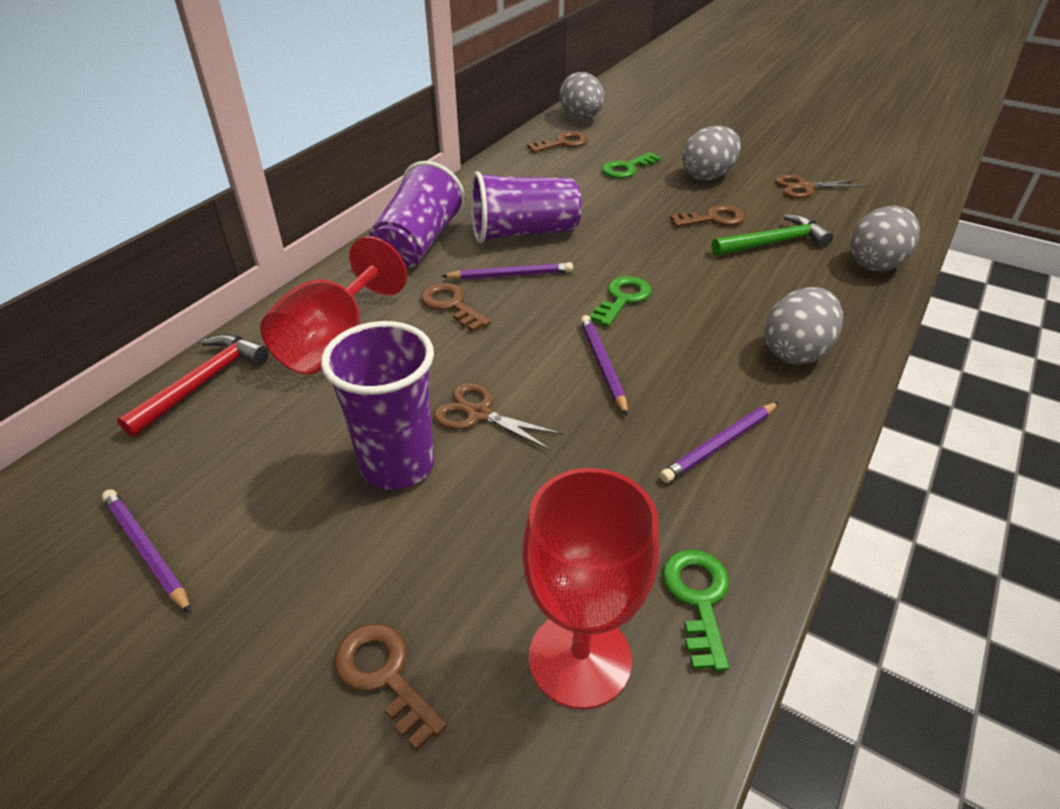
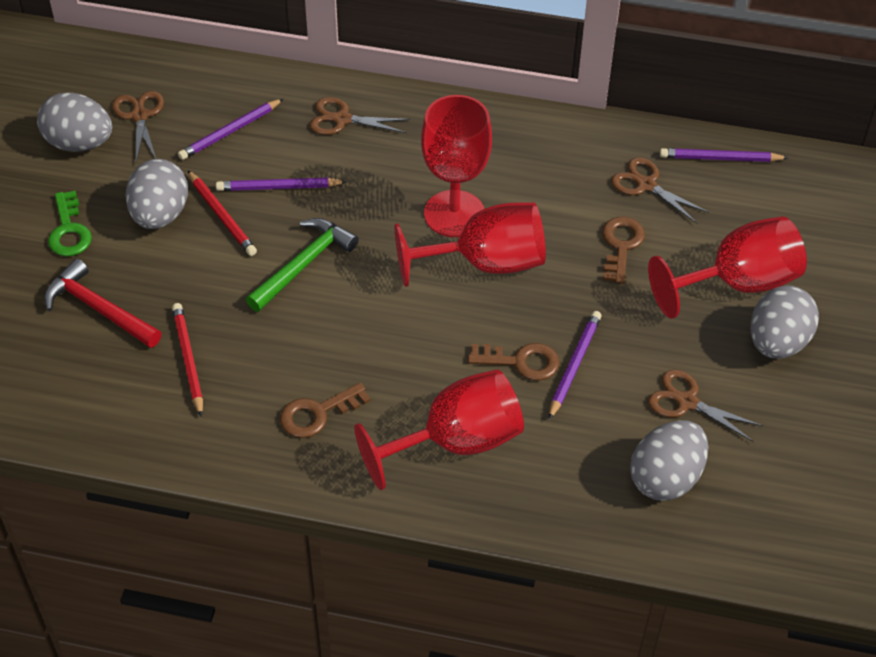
brown key: 4 -> 3
brown scissors: 2 -> 4
green key: 3 -> 1
purple cup: 3 -> 0
red goblet: 2 -> 4
red pencil: 0 -> 2

